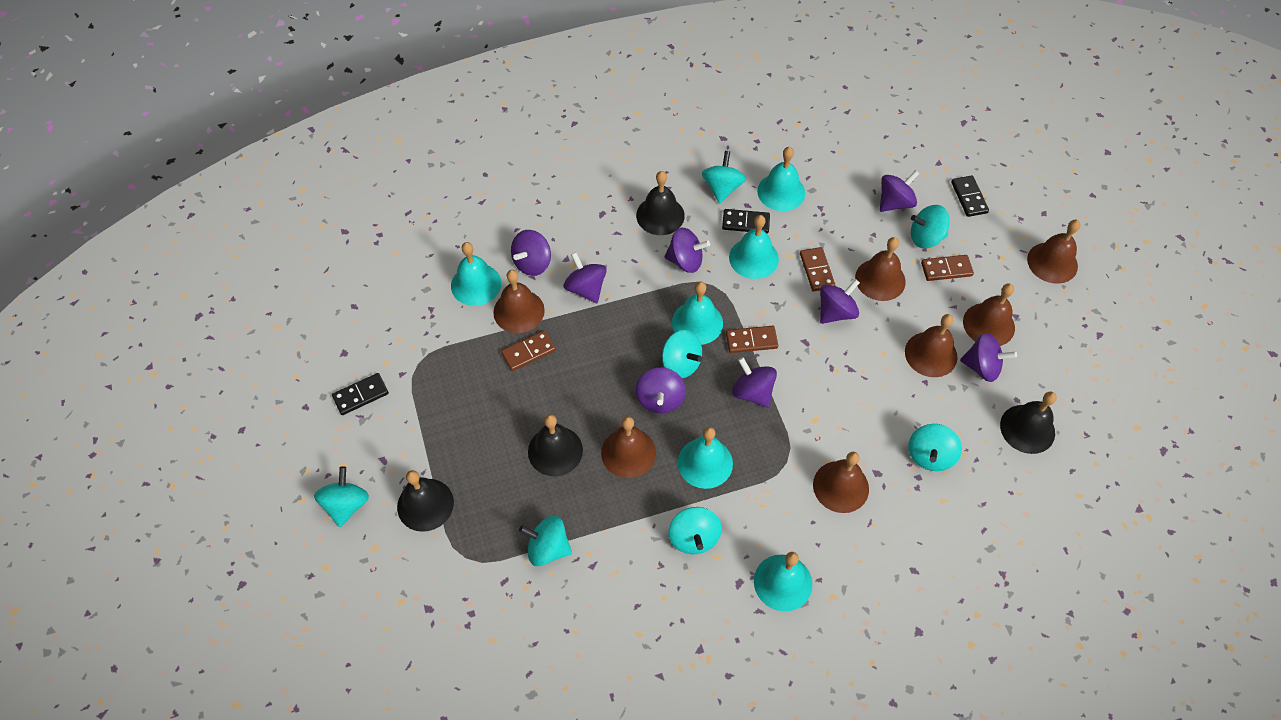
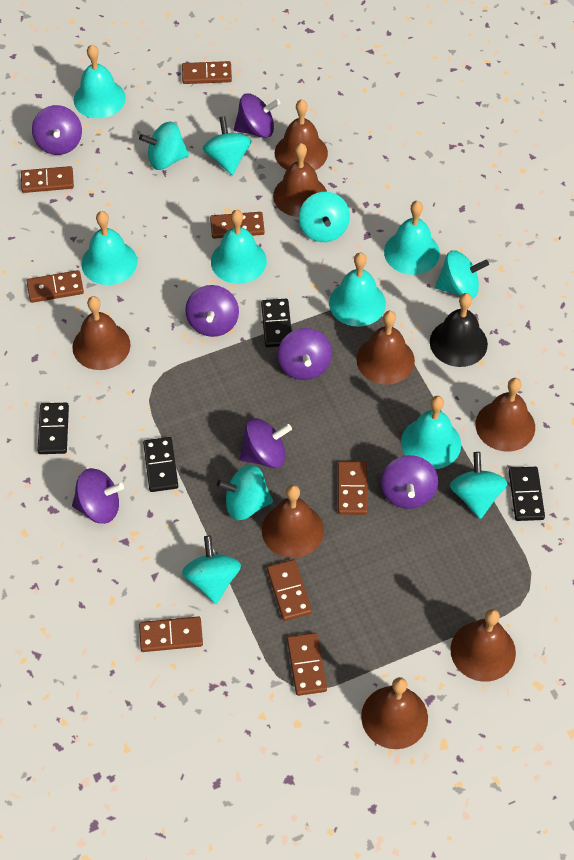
black bell: 4 -> 1
black domino: 3 -> 4
brown bell: 7 -> 8
brown domino: 4 -> 8
purple spinning top: 8 -> 7

